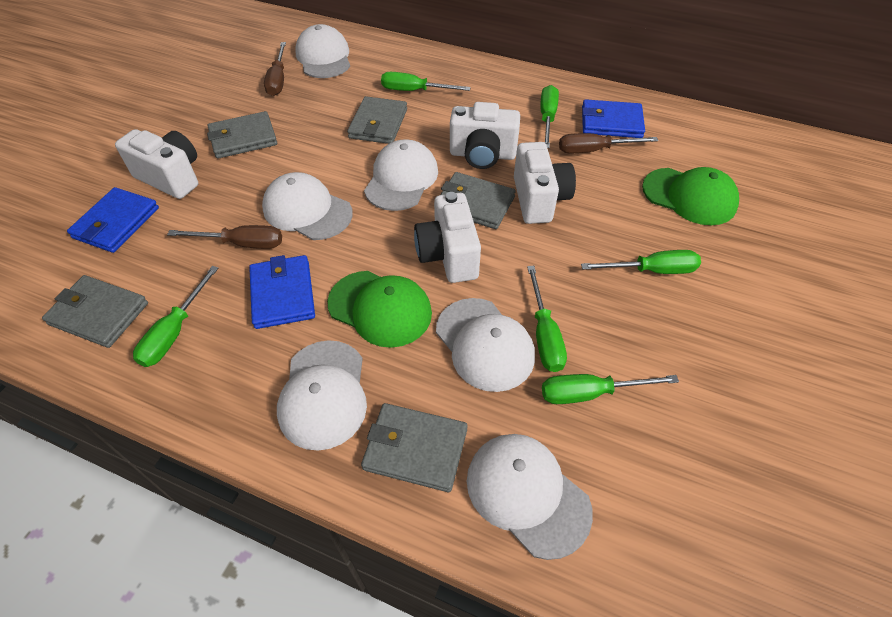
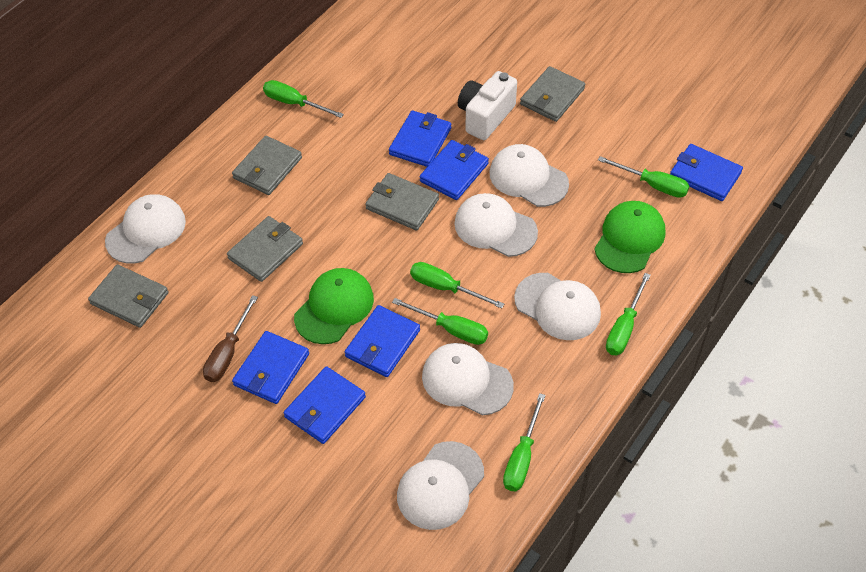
blue wallet: 3 -> 6
brown screwdriver: 3 -> 1
white camera: 4 -> 1

